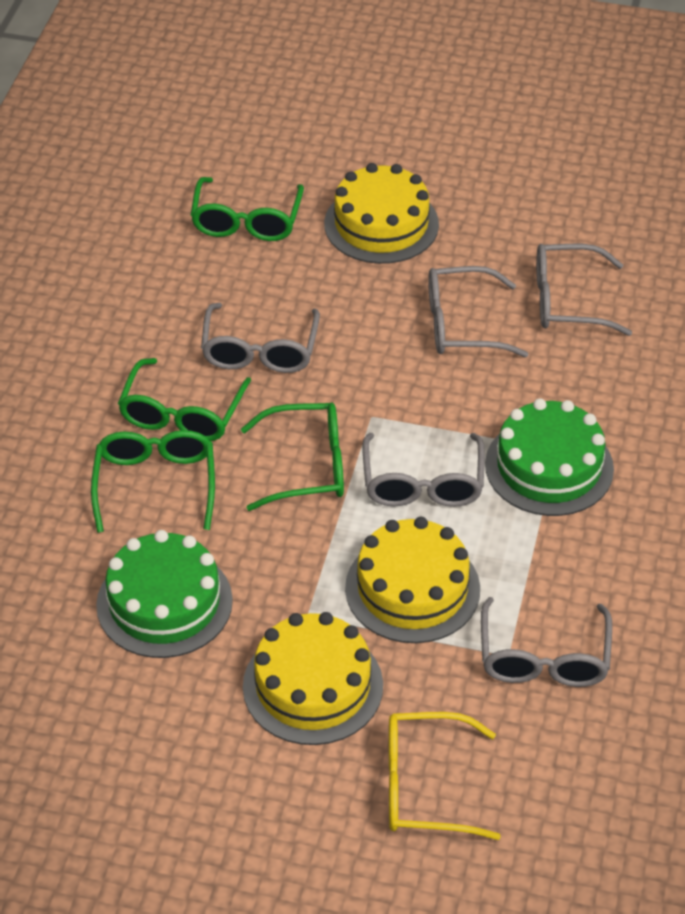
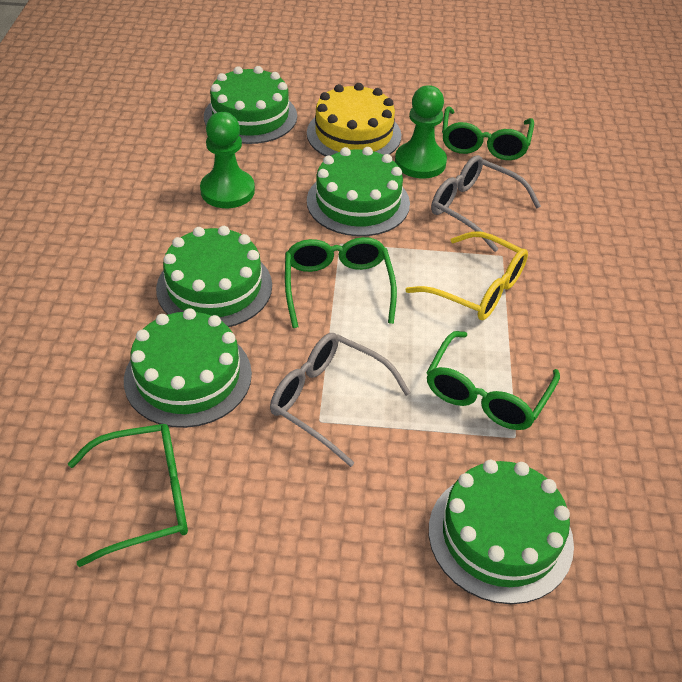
green cake: 2 -> 5
green pawn: 0 -> 2
grey glasses: 5 -> 2
yellow cake: 3 -> 1

